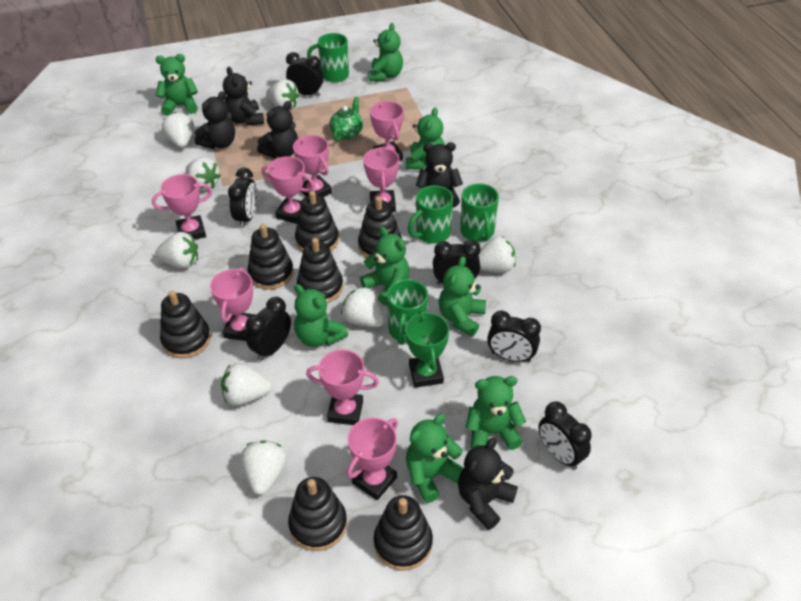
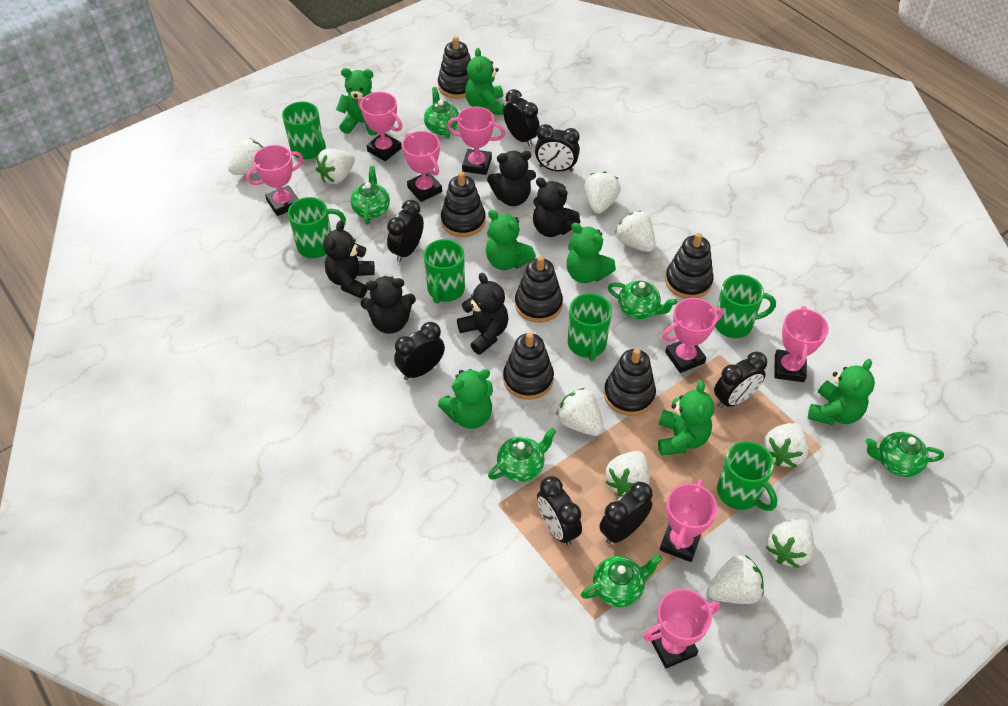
black clock: 6 -> 7
black stacking toy: 7 -> 6
green mug: 4 -> 6
green teapot: 1 -> 6
green teddy bear: 8 -> 7
green trophy: 1 -> 0
white strawberry: 8 -> 9

